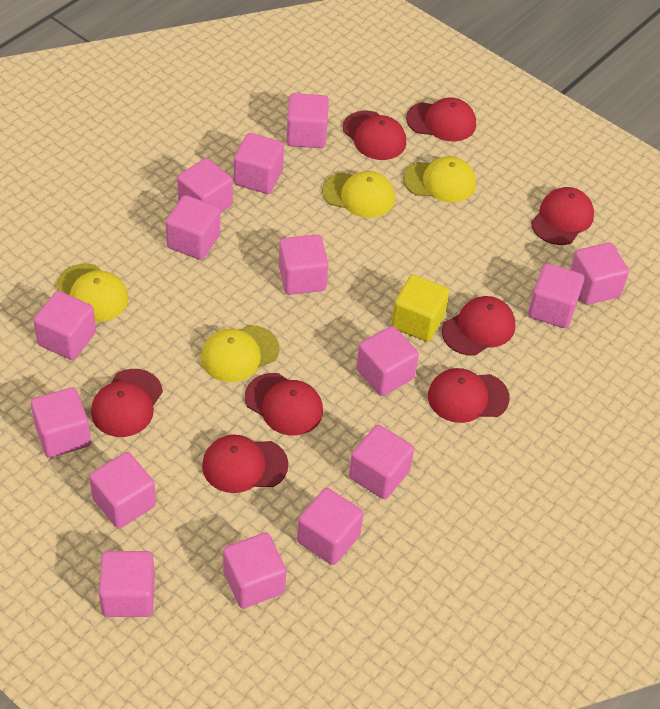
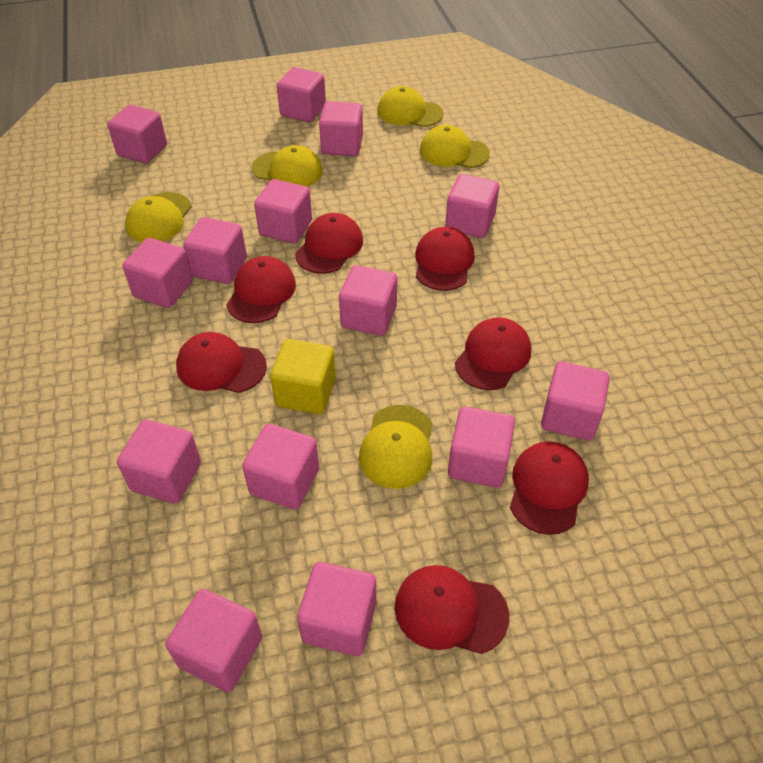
pink cube: 15 -> 14
red cap: 8 -> 7
yellow cap: 4 -> 5

